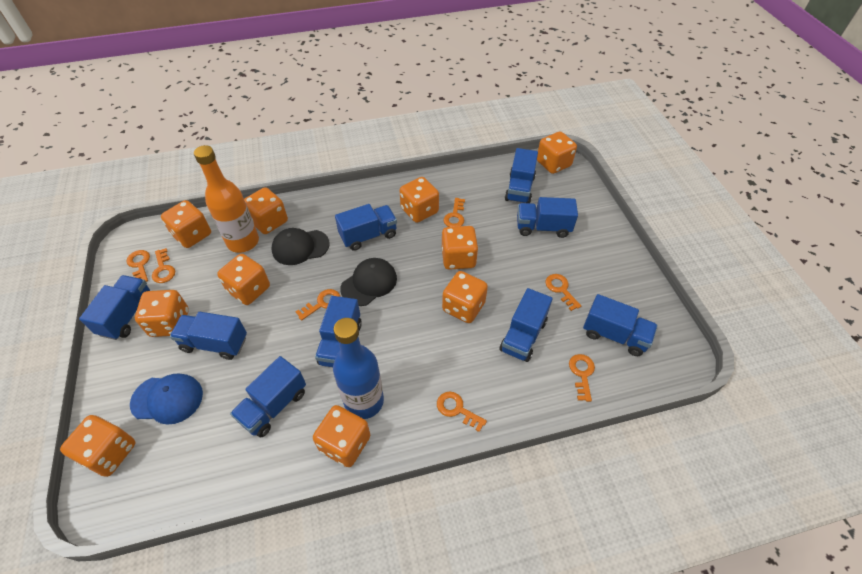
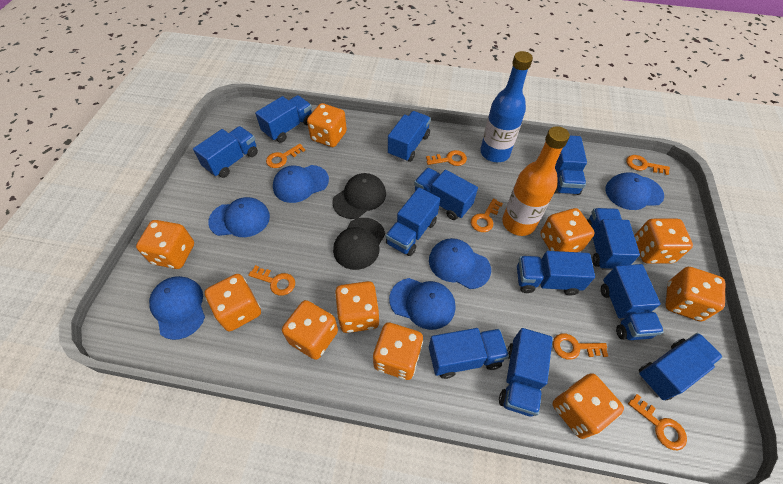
blue cap: 1 -> 6
blue truck: 9 -> 12

